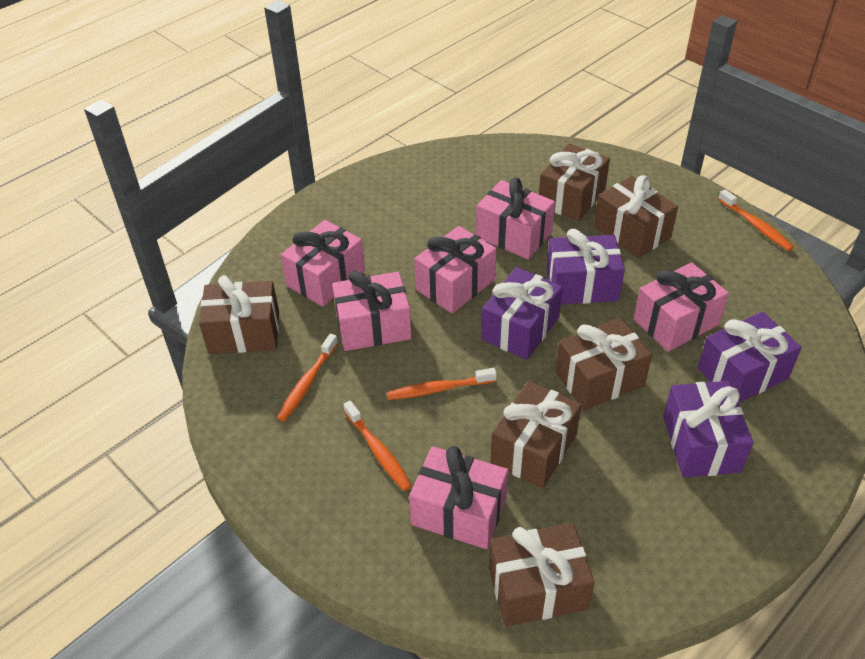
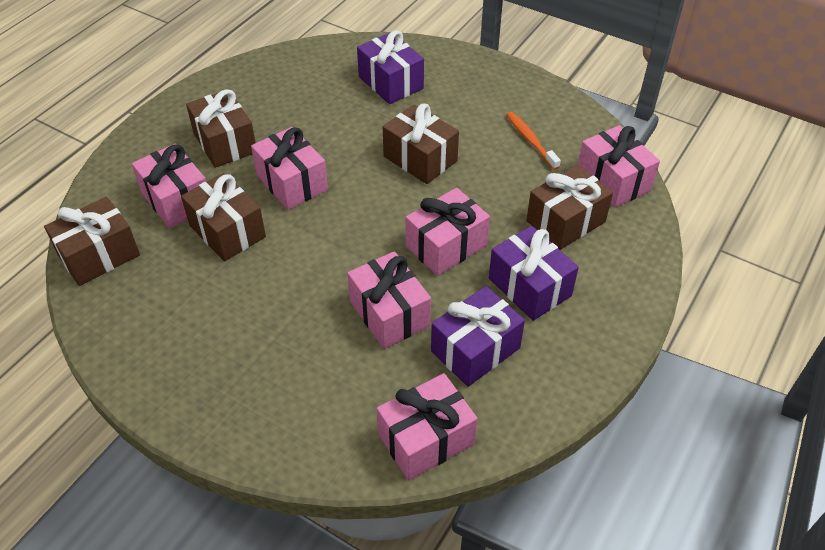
brown gift: 6 -> 5
orange toothbrush: 4 -> 1
purple gift: 4 -> 3

